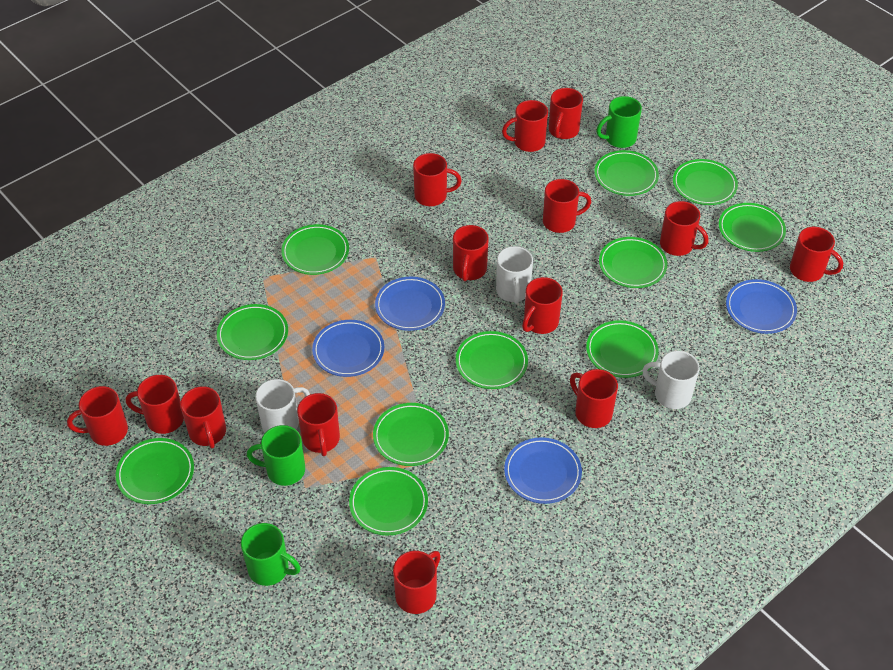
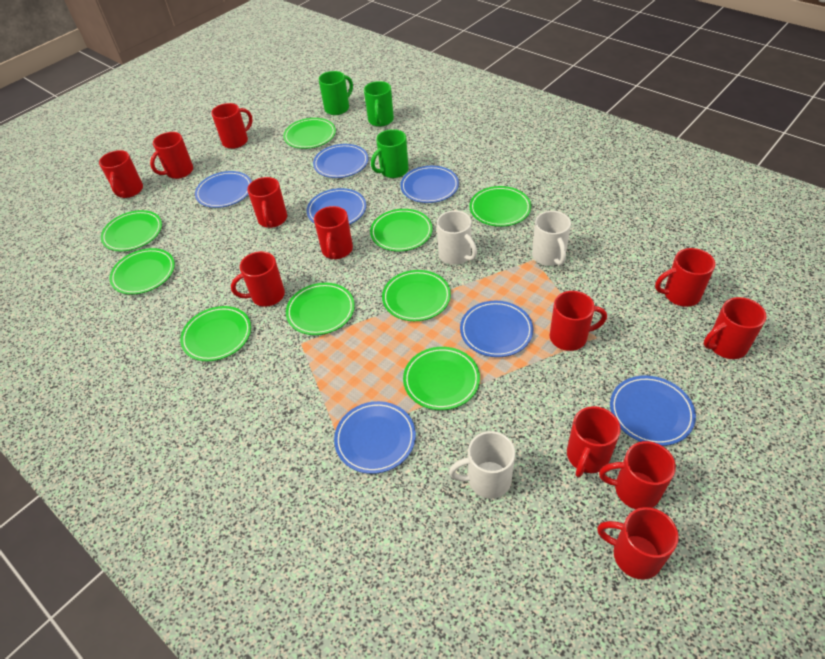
blue plate: 4 -> 7
green plate: 11 -> 9
red mug: 14 -> 12

